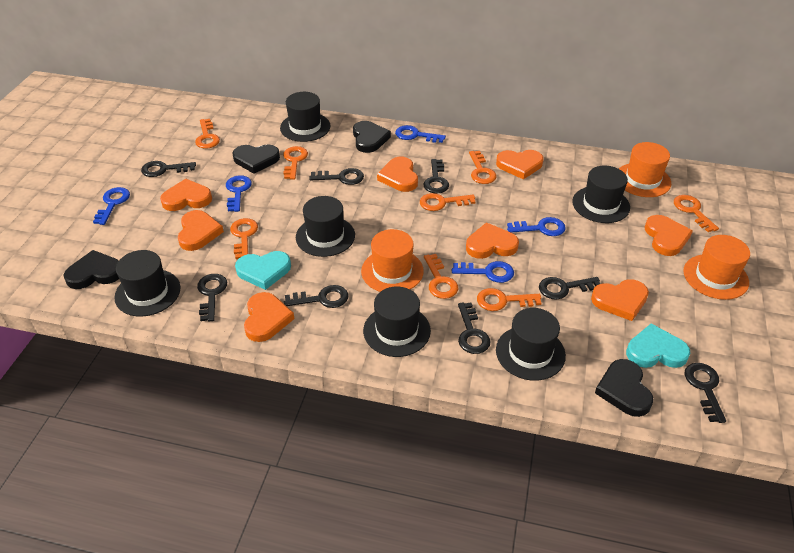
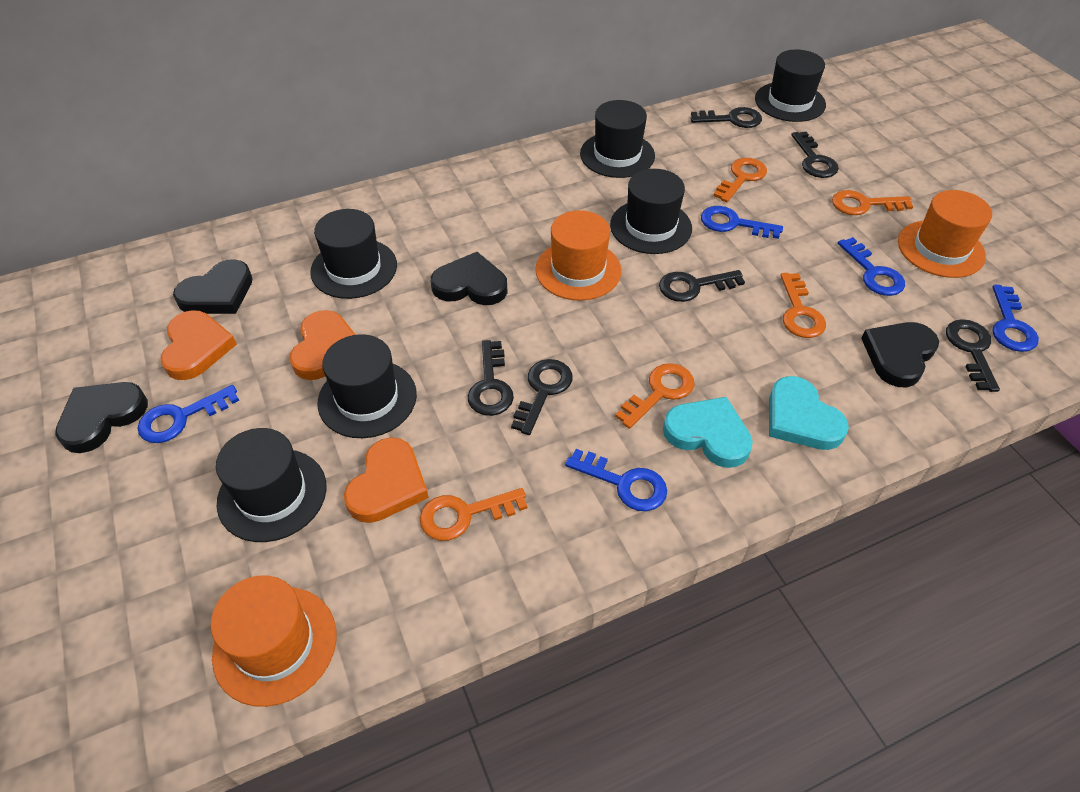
black key: 8 -> 6
orange heart: 8 -> 3
orange key: 8 -> 5

